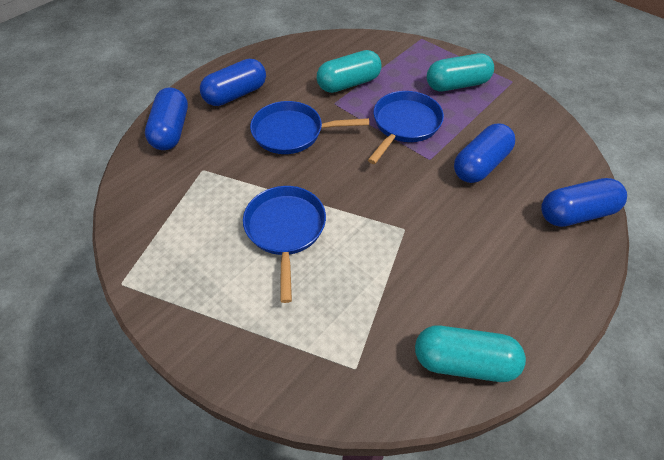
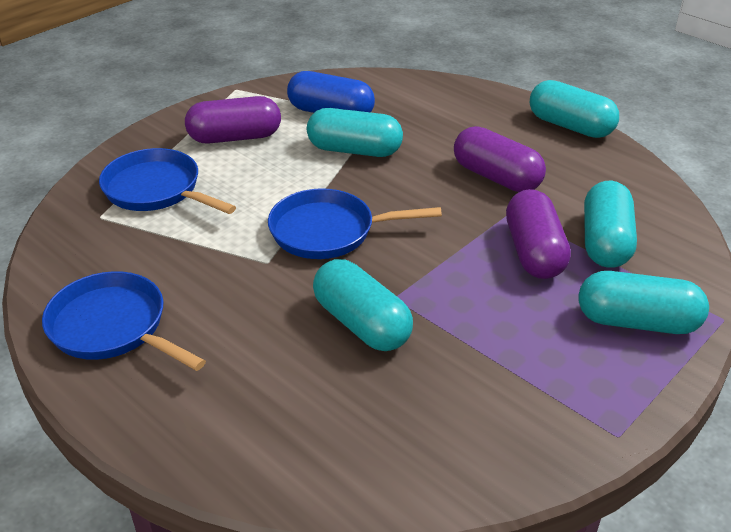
blue capsule: 4 -> 1
purple capsule: 0 -> 3
turquoise capsule: 3 -> 5

